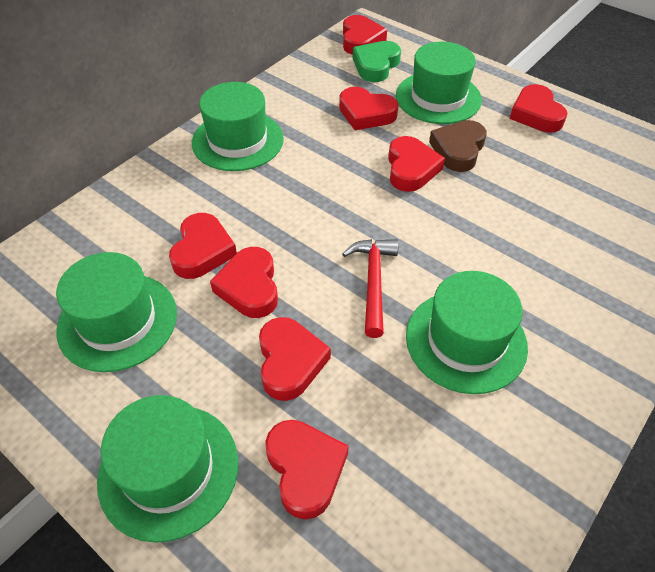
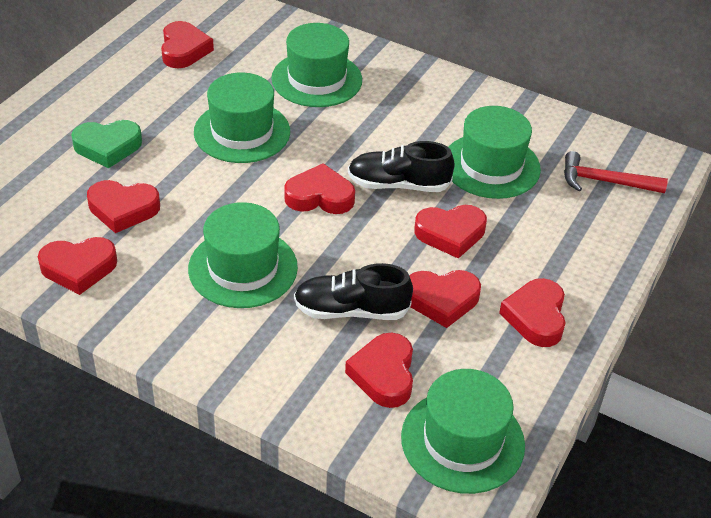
black shoe: 0 -> 2
brown heart: 1 -> 0

